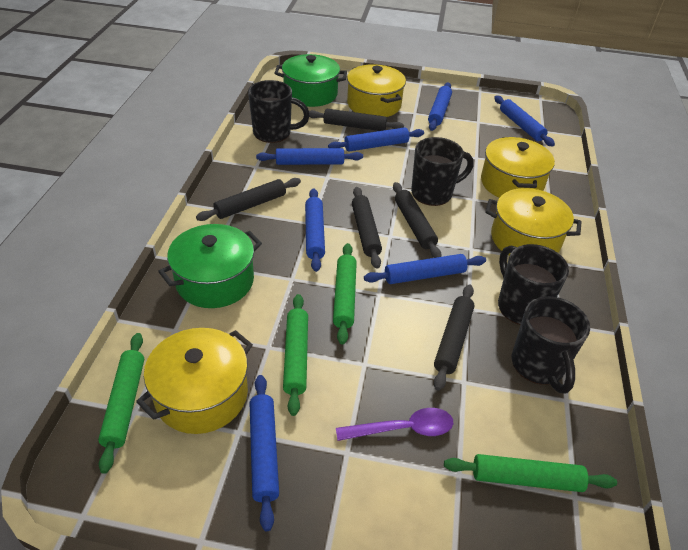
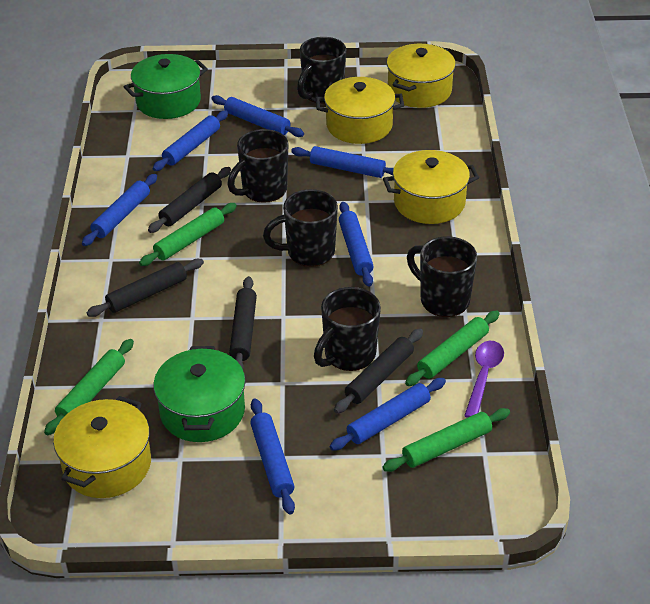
black mug: 4 -> 5
black rolling pin: 5 -> 4

